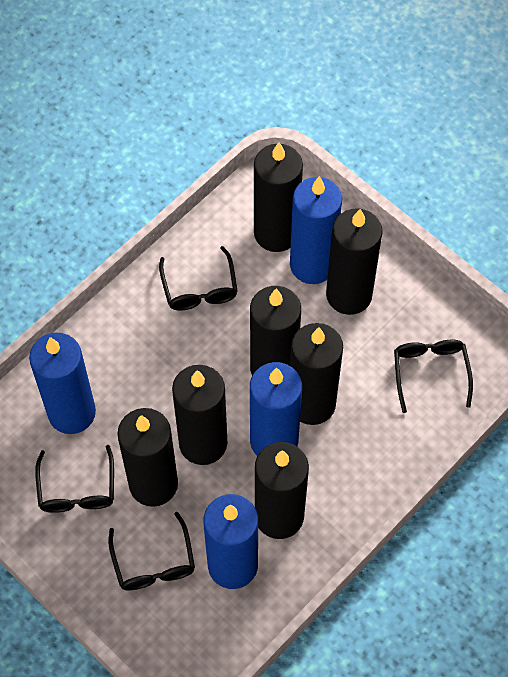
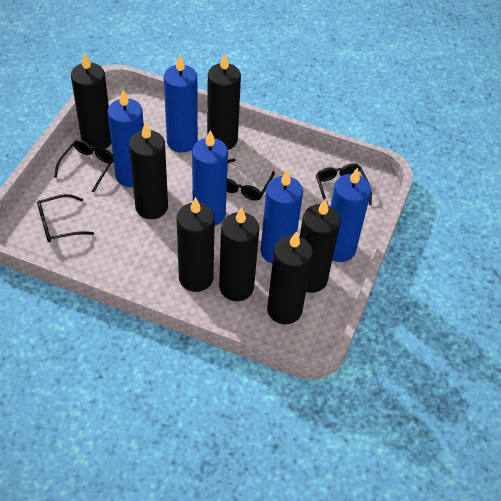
blue candle: 4 -> 5

